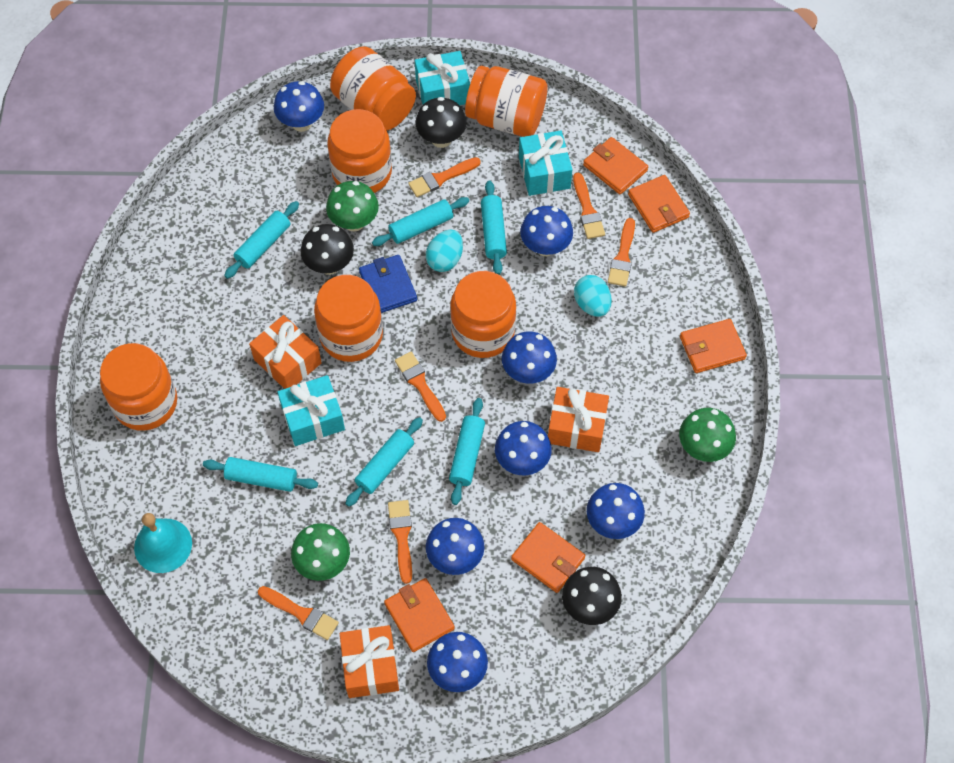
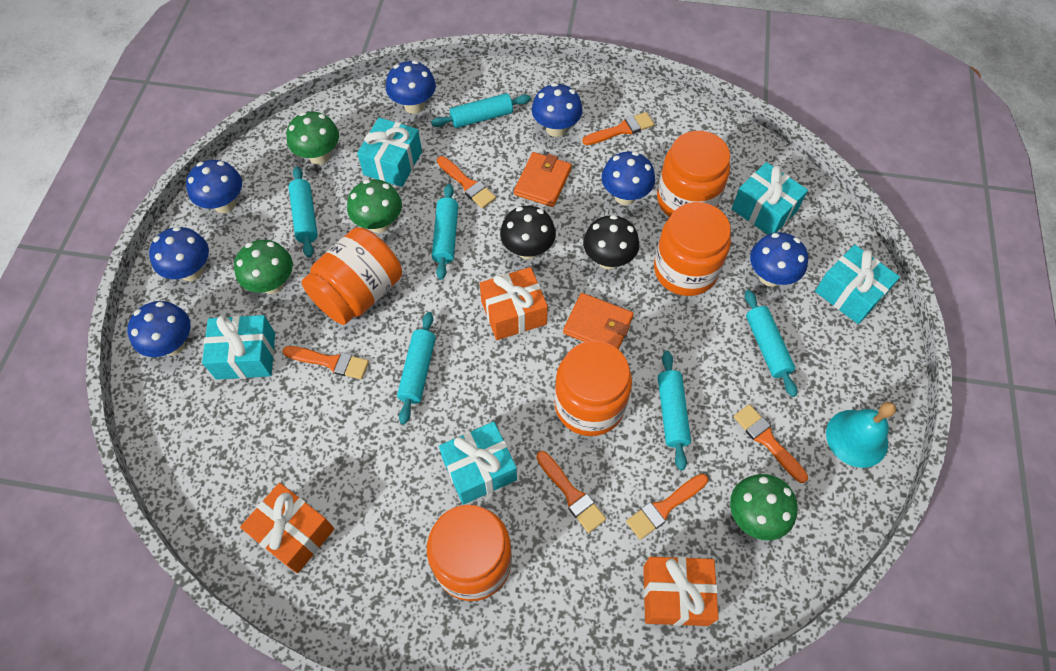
black mushroom: 3 -> 2
blue wallet: 1 -> 0
green mushroom: 3 -> 4
orange jar: 6 -> 5
orange wallet: 5 -> 2
turquoise egg: 2 -> 0
turquoise gift: 3 -> 5

